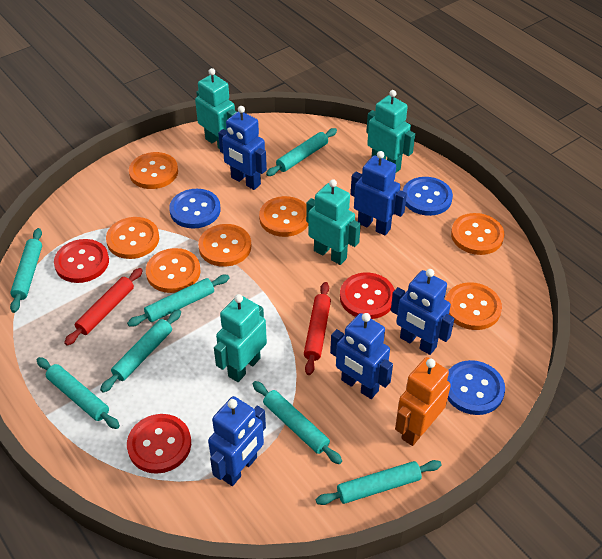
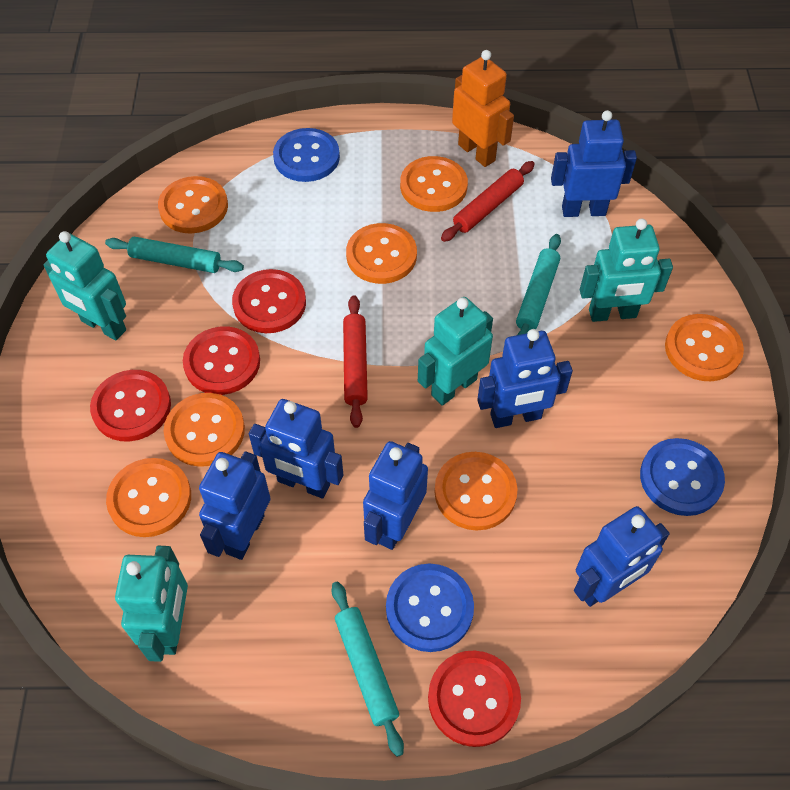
blue robot: 5 -> 6
red button: 3 -> 4
turquoise rolling pin: 7 -> 3

